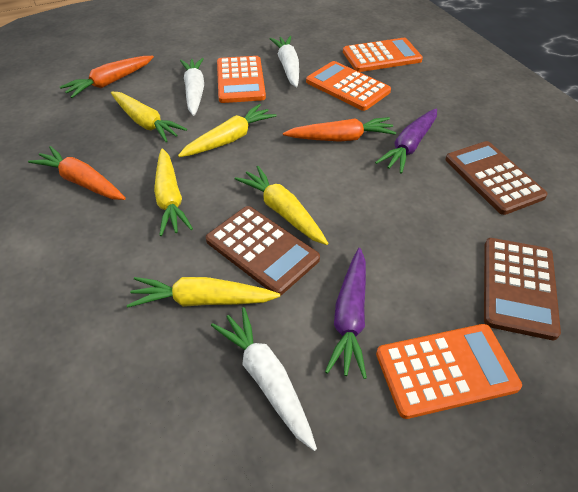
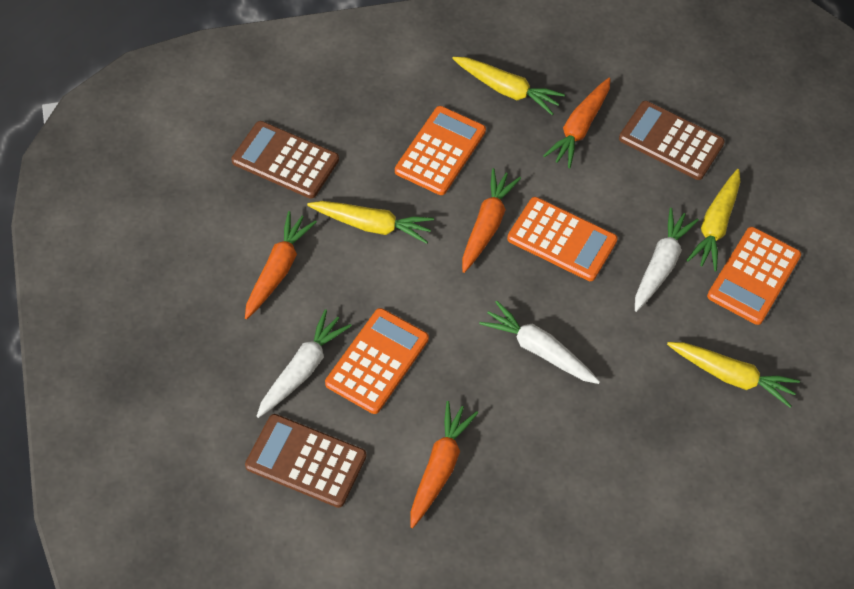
orange carrot: 3 -> 4
purple carrot: 2 -> 0
yellow carrot: 5 -> 4

